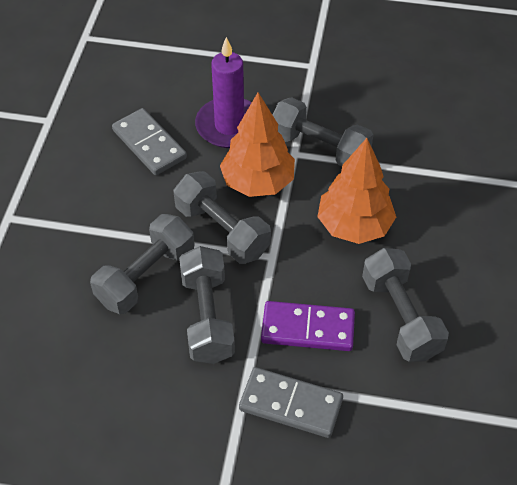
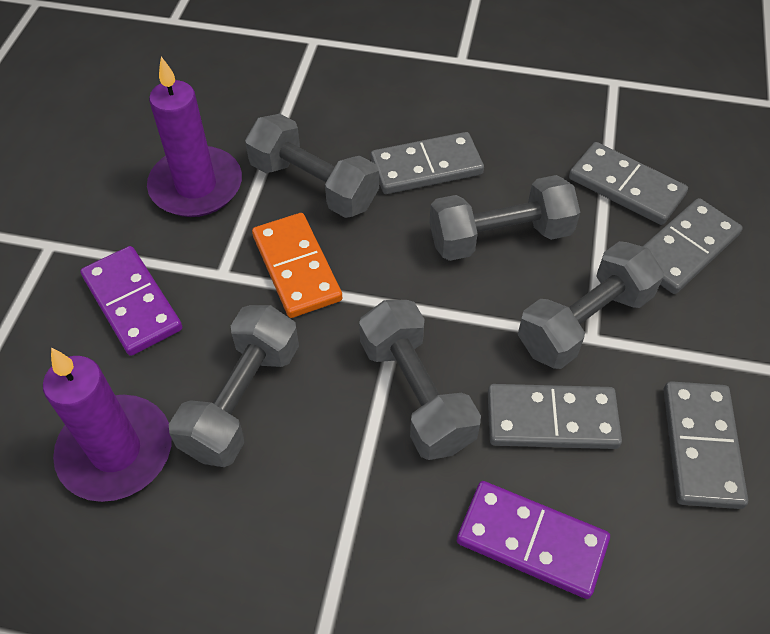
grey domino: 2 -> 5
orange domino: 0 -> 1
orange tree: 2 -> 0
purple candle: 1 -> 2
purple domino: 1 -> 2

